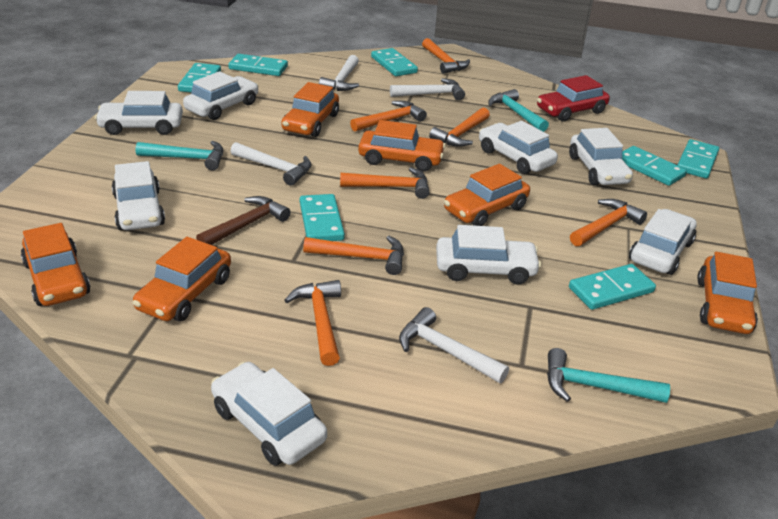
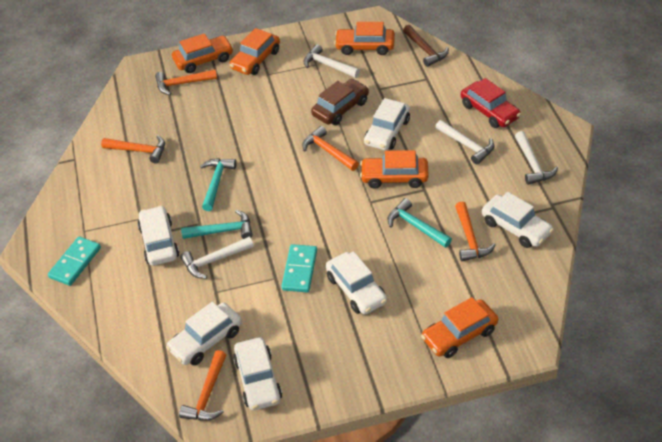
brown car: 0 -> 1
orange car: 6 -> 5
orange hammer: 7 -> 5
turquoise domino: 7 -> 2
white car: 8 -> 6

